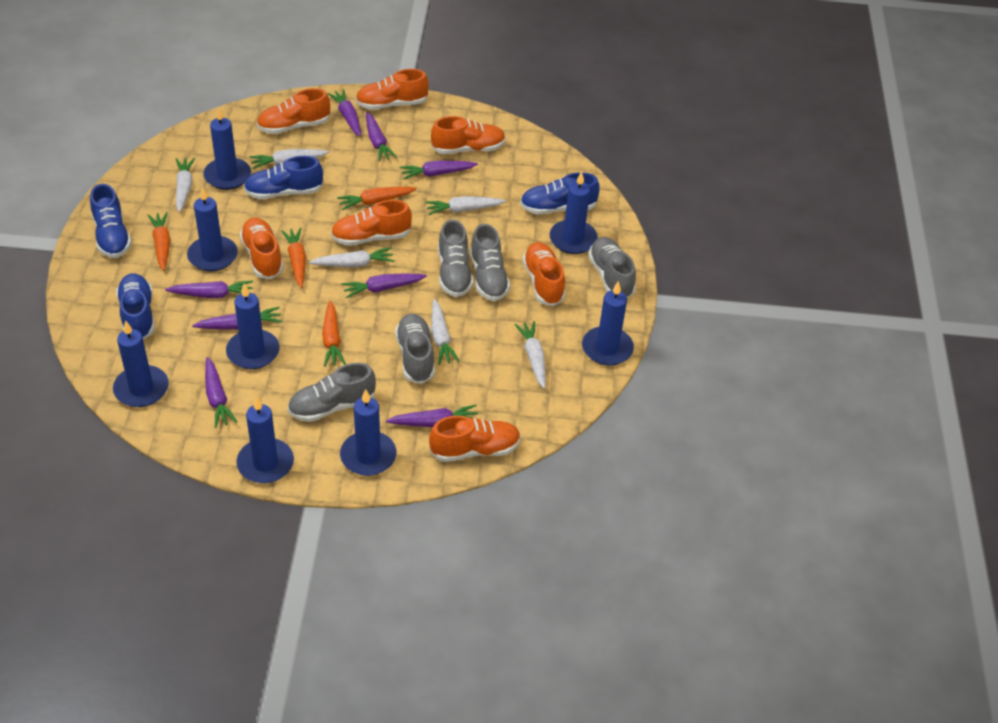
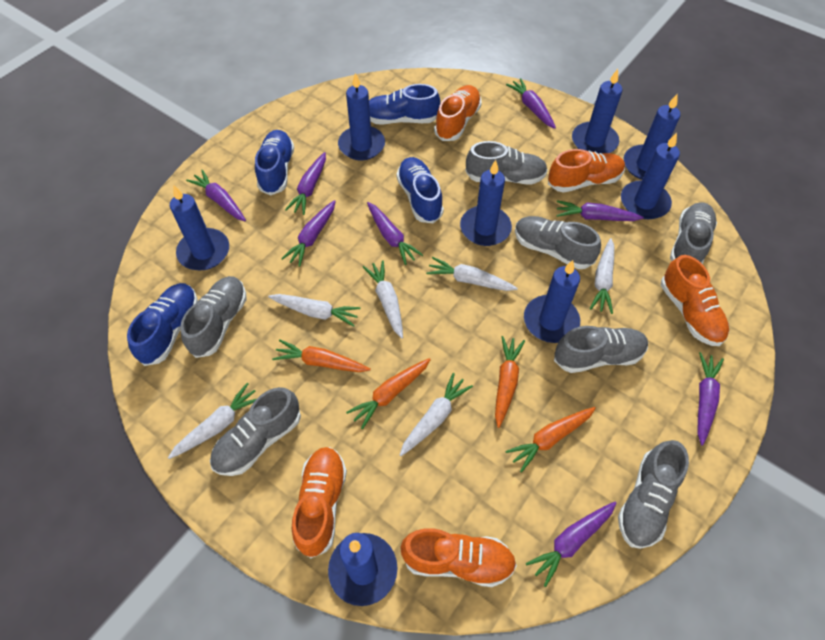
grey shoe: 5 -> 7
orange shoe: 7 -> 5

